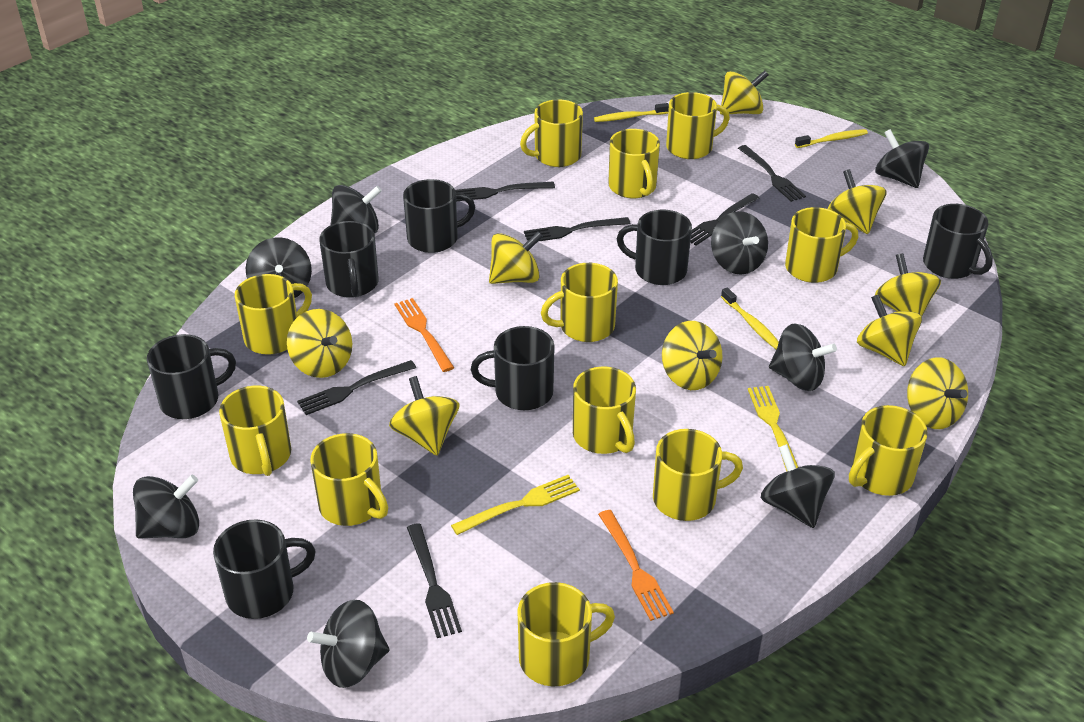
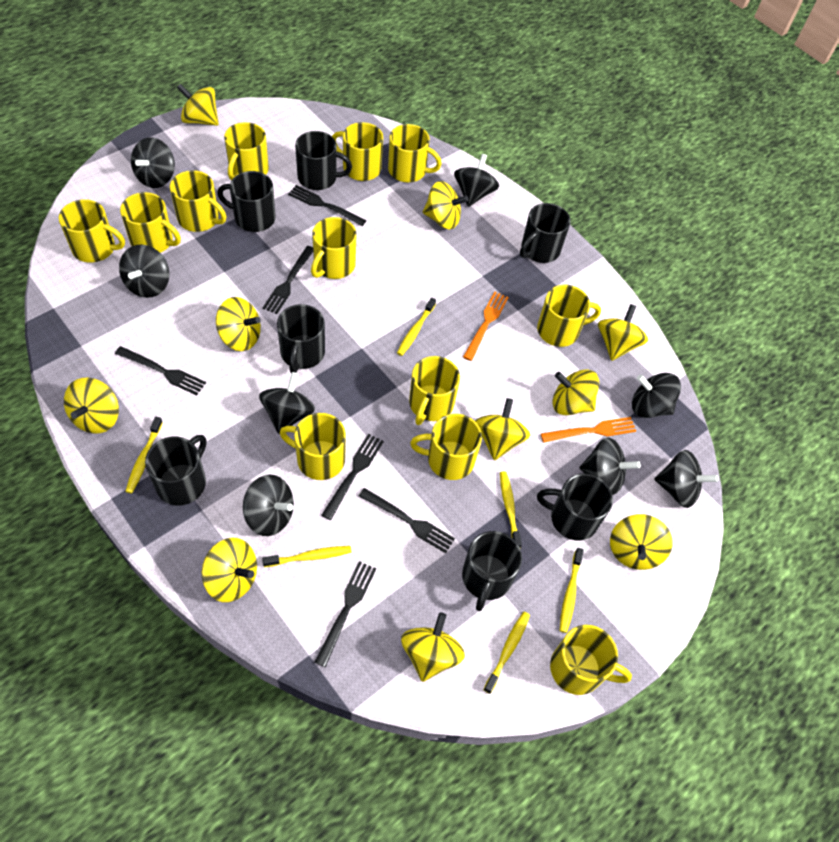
yellow fork: 2 -> 0
yellow spinning top: 9 -> 10
yellow toothbrush: 3 -> 6

